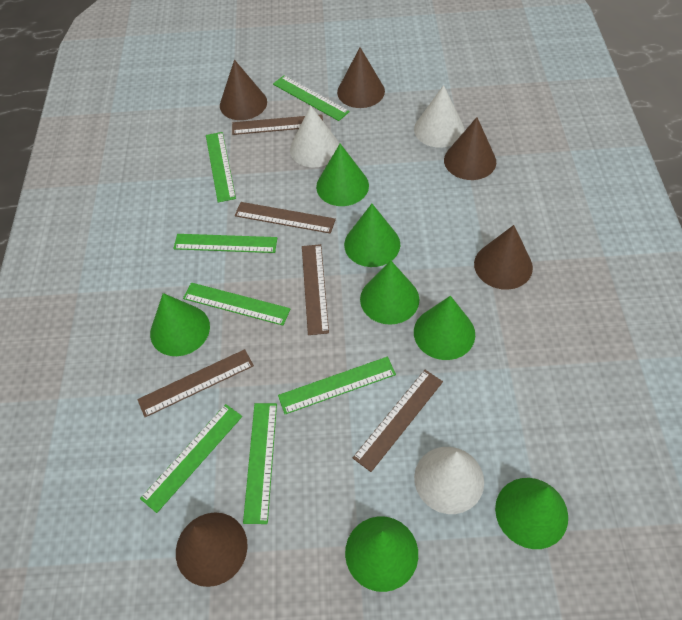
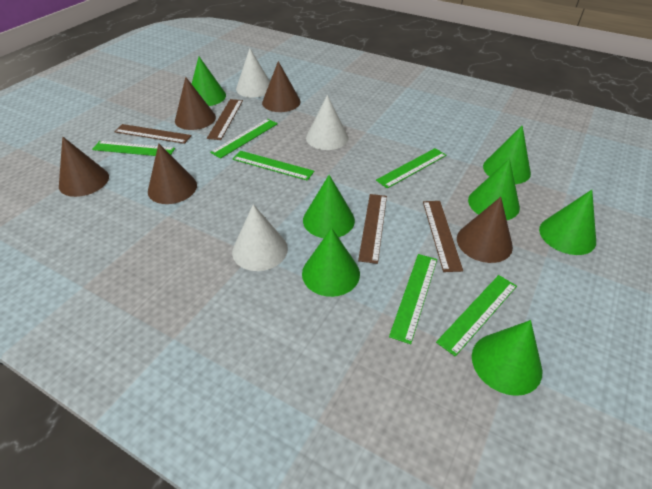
brown ruler: 5 -> 4
green ruler: 7 -> 6

